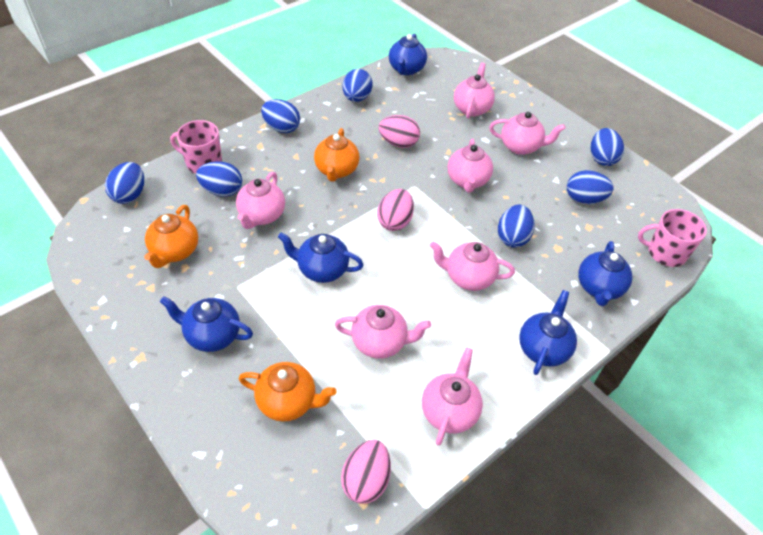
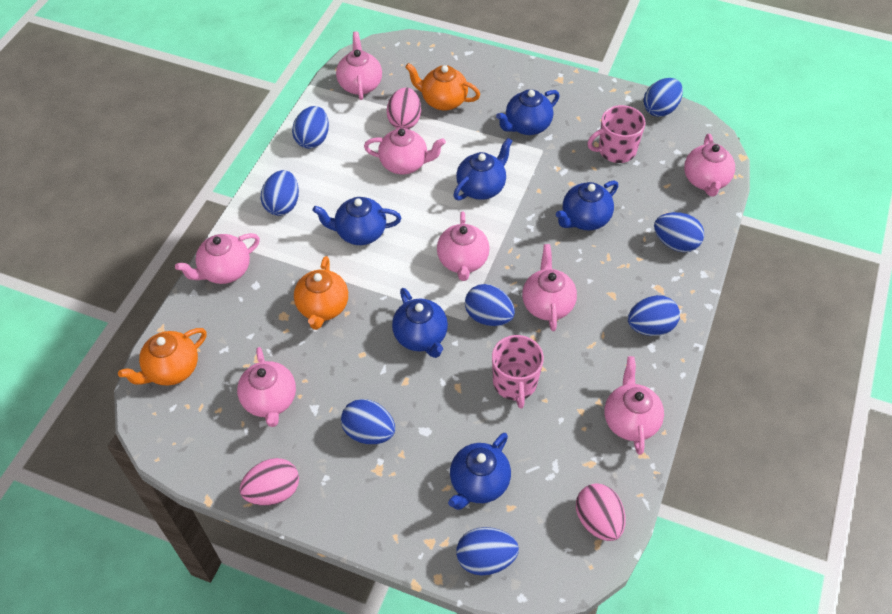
blue egg: 7 -> 8
blue teapot: 5 -> 6
pink teapot: 7 -> 8

